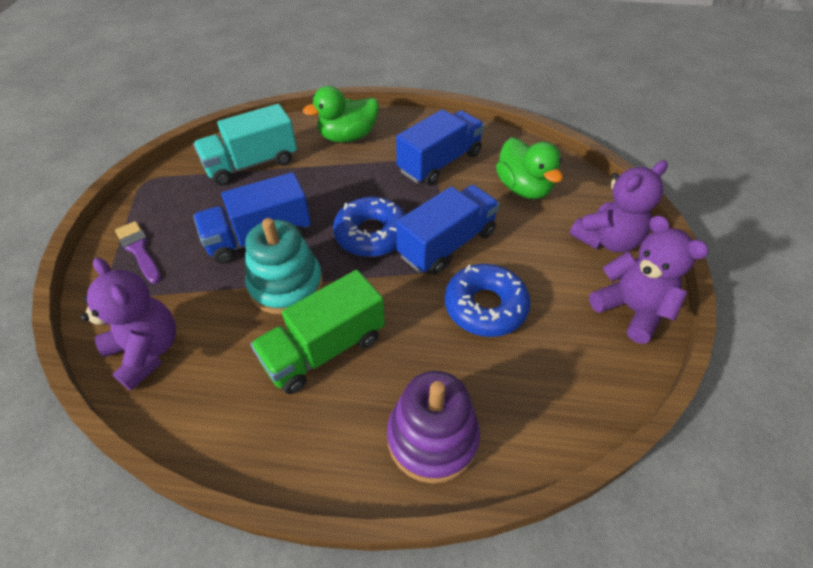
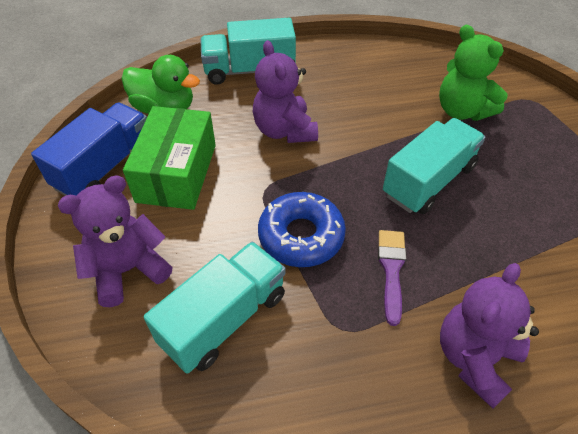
blue donut: 2 -> 1
blue truck: 3 -> 1
green box: 0 -> 1
green duck: 2 -> 1
green teddy bear: 0 -> 1
green truck: 1 -> 0
purple stacking toy: 1 -> 0
turquoise stacking toy: 1 -> 0
turquoise truck: 1 -> 3

